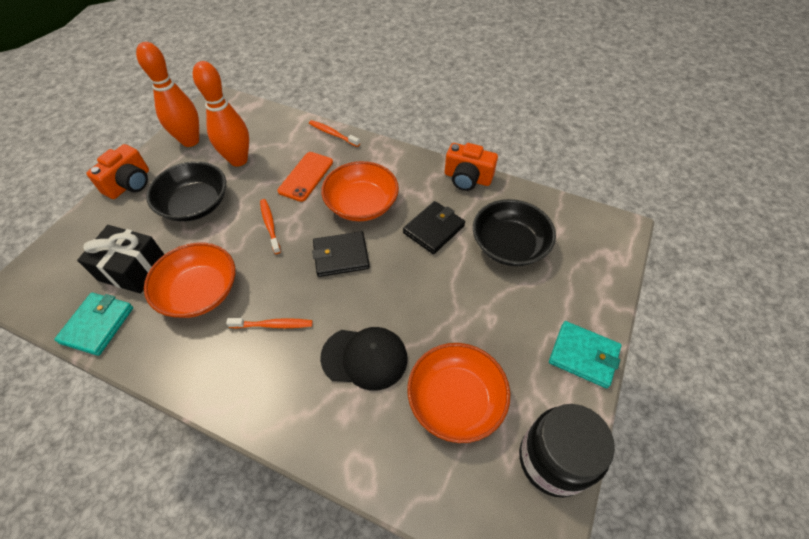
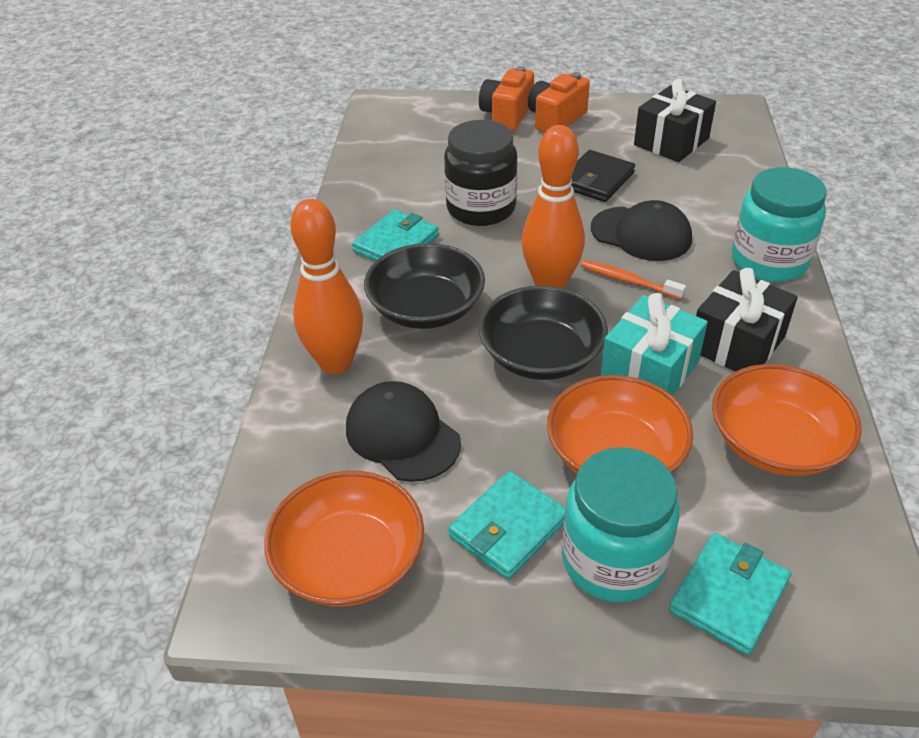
black cap: 1 -> 2
black gift: 1 -> 2
black wallet: 2 -> 1
orange phone: 1 -> 0
orange toothbrush: 3 -> 1
turquoise gift: 0 -> 1
turquoise jar: 0 -> 2
turquoise wallet: 2 -> 3

